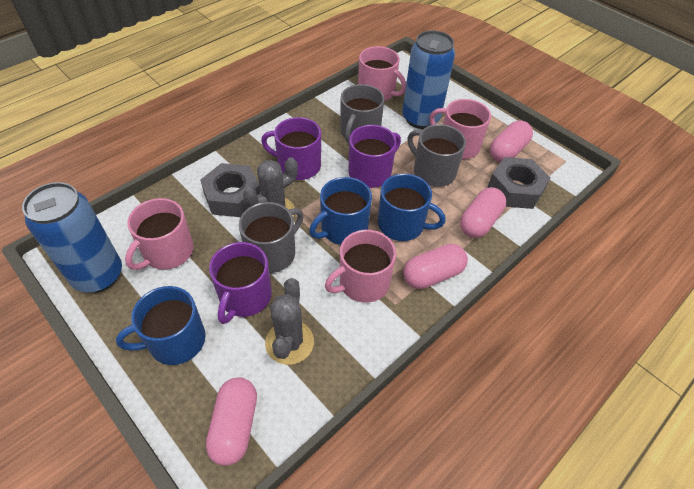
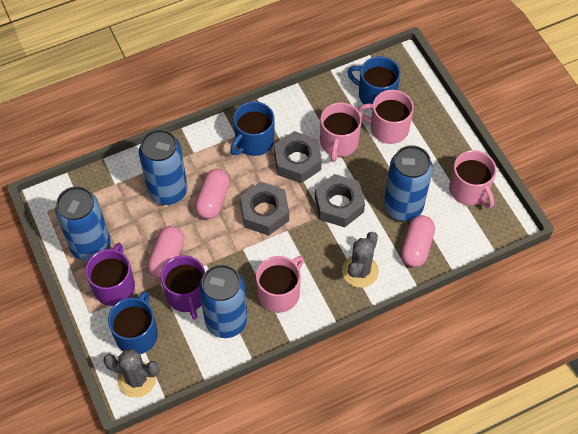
blue can: 2 -> 4
grey mug: 3 -> 0
grey nut: 2 -> 3
pink capsule: 4 -> 3
purple mug: 3 -> 2

